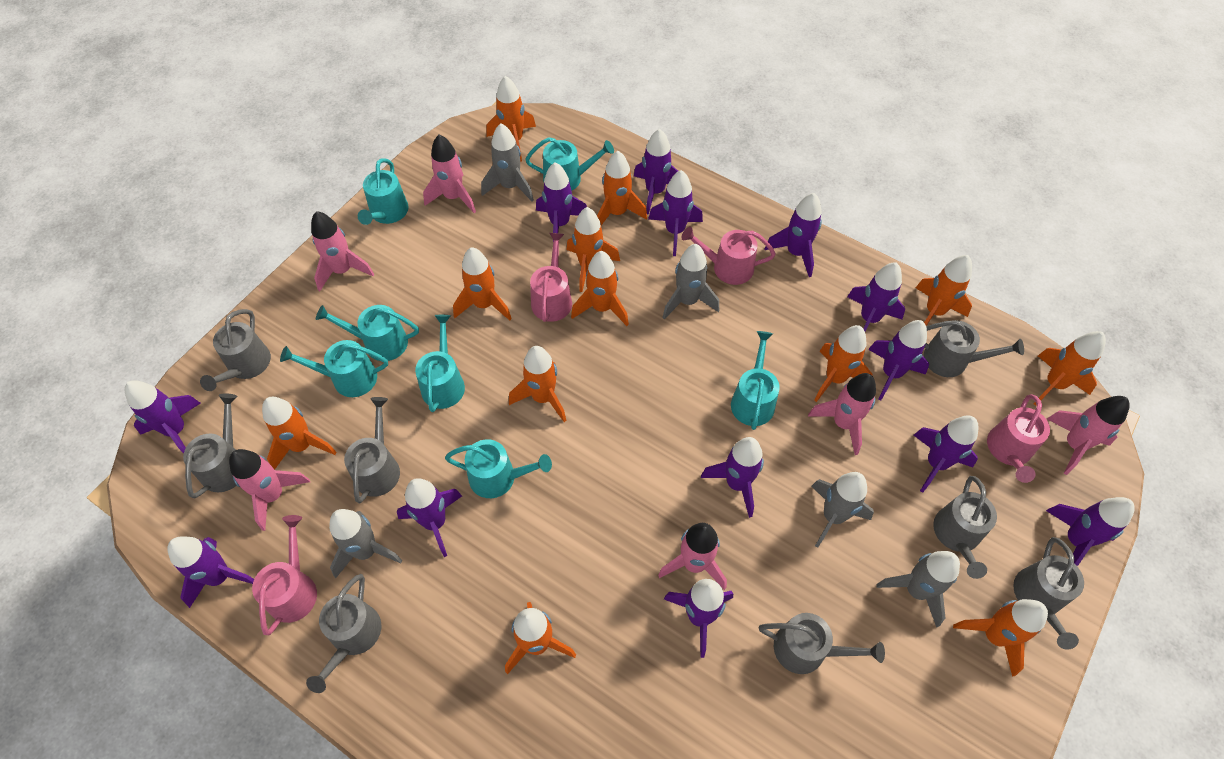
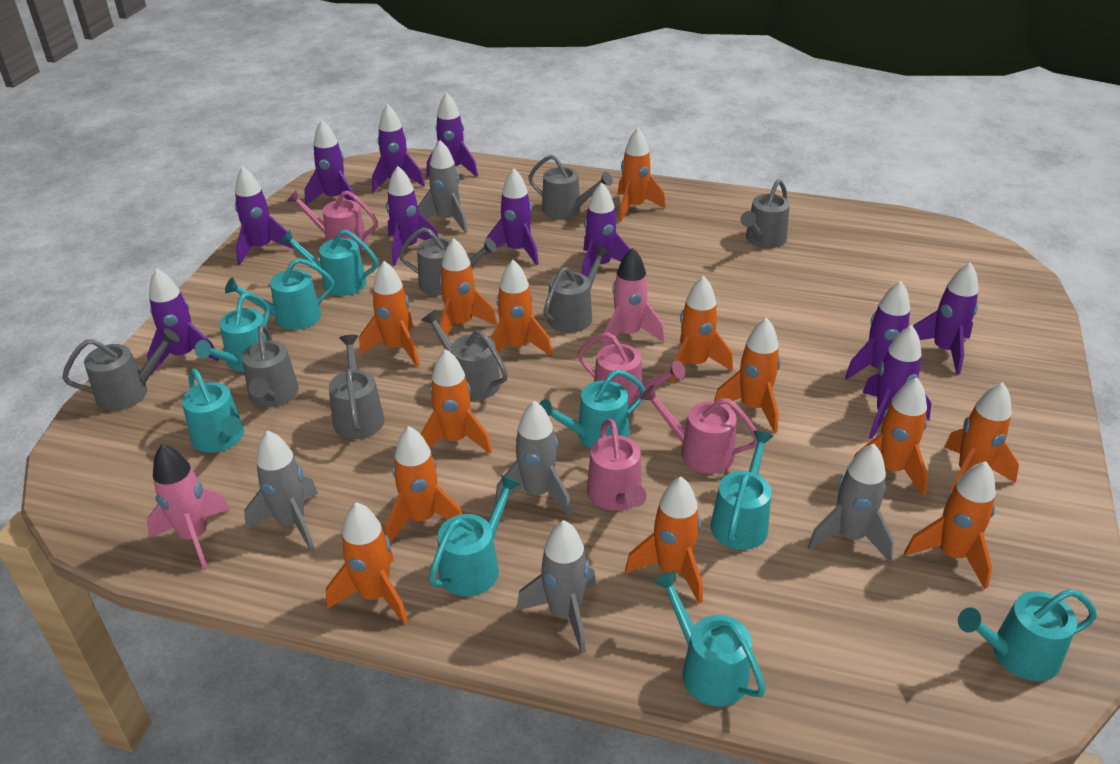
orange rocket: 12 -> 13
pink rocket: 6 -> 2
purple rocket: 13 -> 11
turquoise watering can: 7 -> 9

